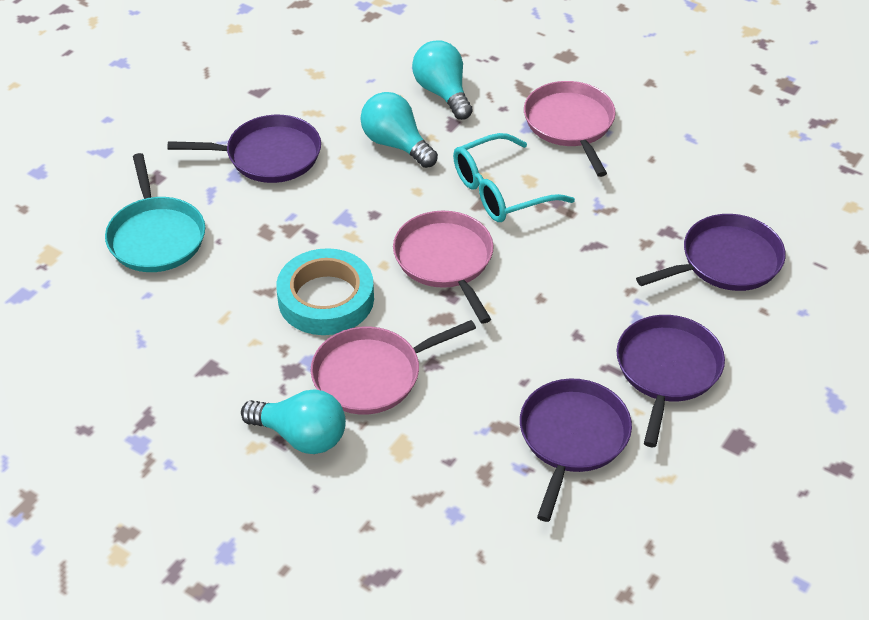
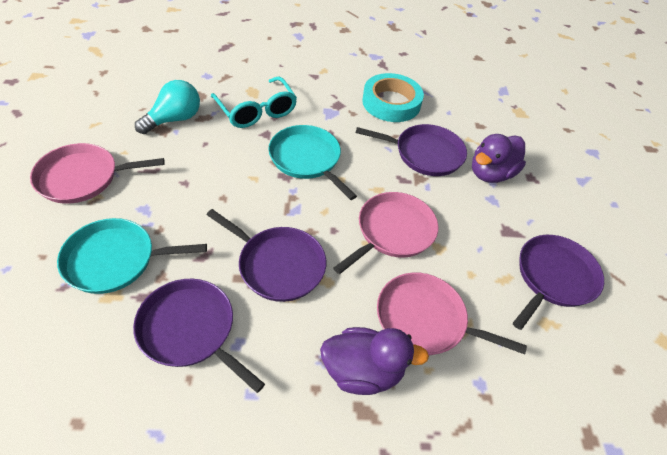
purple duck: 0 -> 2
turquoise light bulb: 3 -> 1
turquoise pan: 1 -> 2

